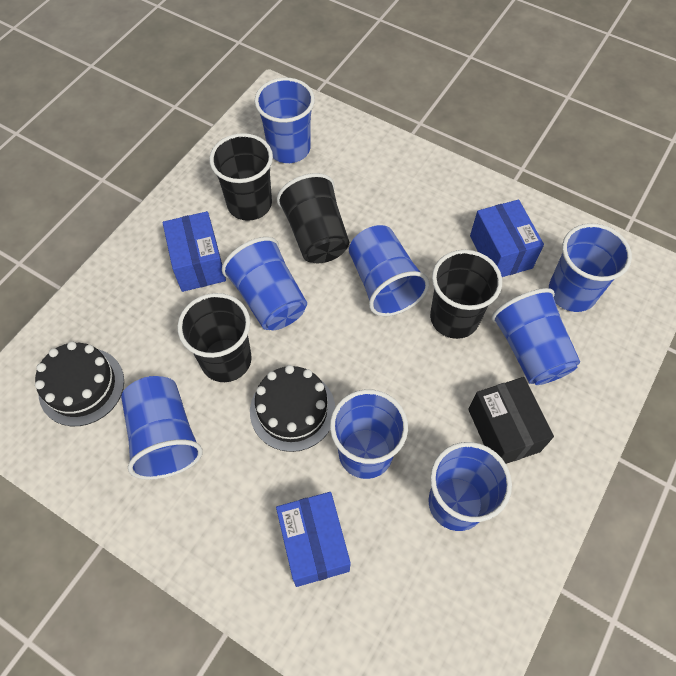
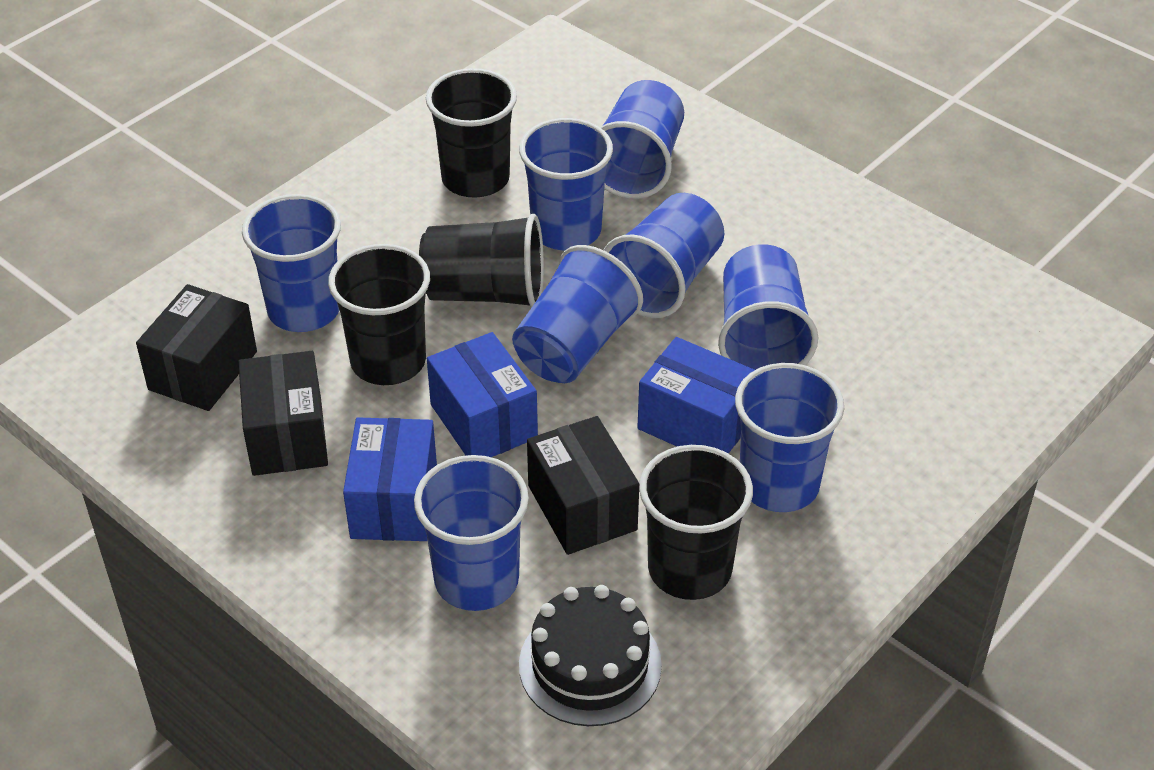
black box: 1 -> 3
black cake: 2 -> 1

